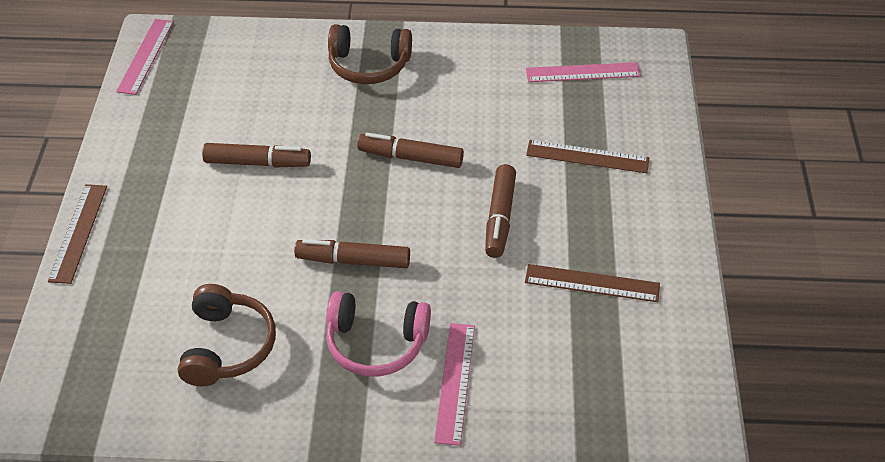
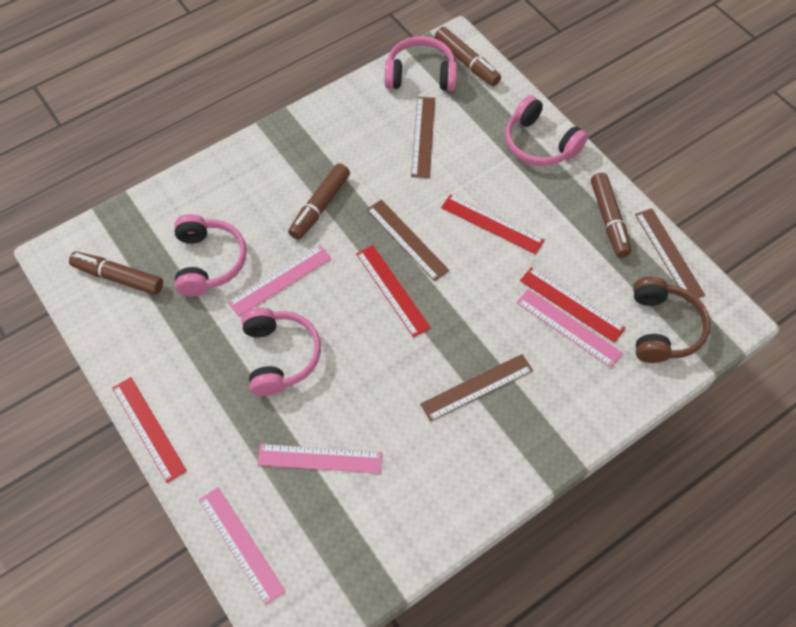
brown headphones: 2 -> 1
brown ruler: 3 -> 4
pink headphones: 1 -> 4
pink ruler: 3 -> 4
red ruler: 0 -> 4

